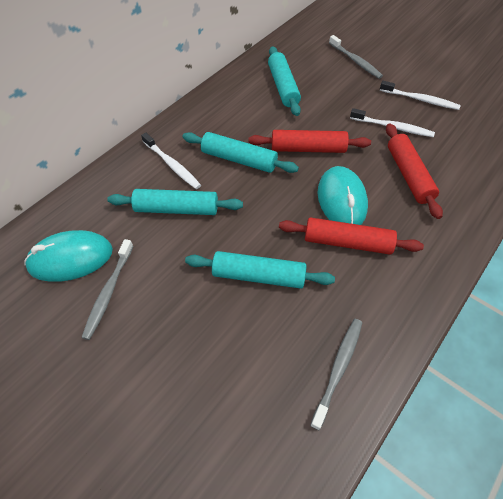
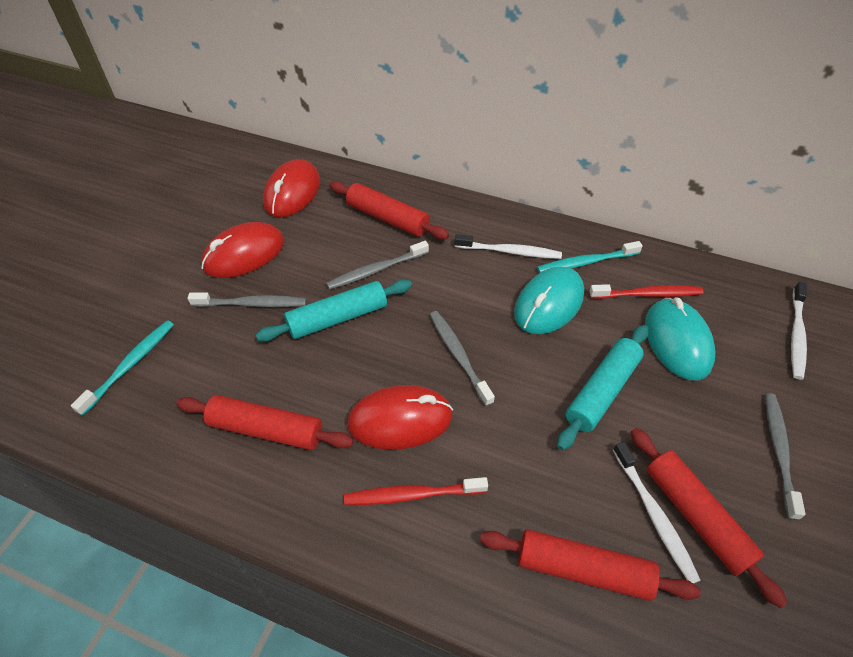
grey toothbrush: 3 -> 4
red mouse: 0 -> 3
red rolling pin: 3 -> 4
red toothbrush: 0 -> 2
turquoise rolling pin: 4 -> 2
turquoise toothbrush: 0 -> 2

